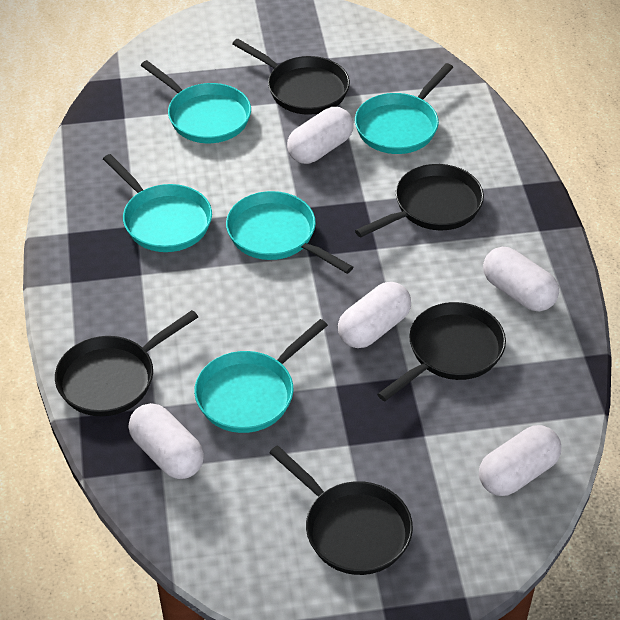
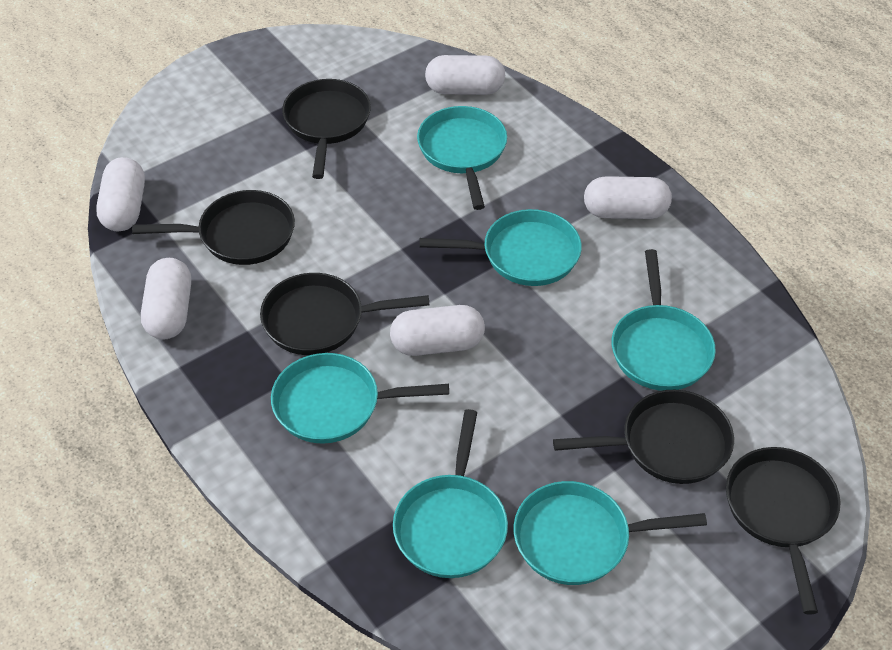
turquoise pan: 5 -> 6

